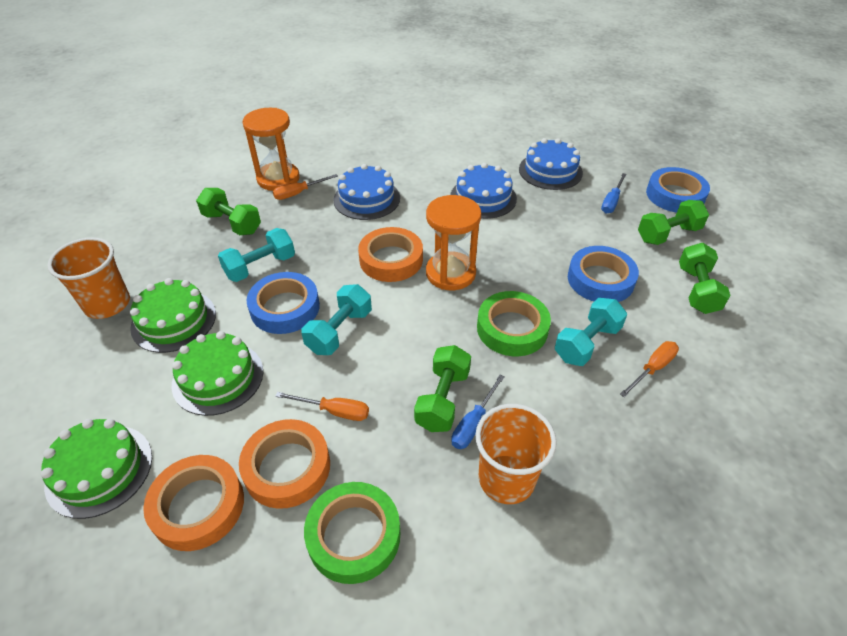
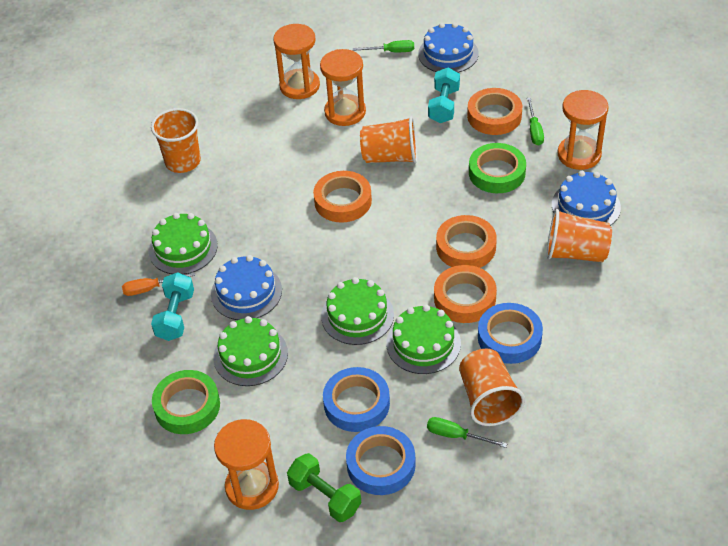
blue screwdriver: 2 -> 0
green cake: 3 -> 4
green dumbbell: 4 -> 1
green screwdriver: 0 -> 3
orange cup: 2 -> 4
orange hourglass: 2 -> 4
orange screwdriver: 3 -> 1
orange tape: 3 -> 4
turquoise dumbbell: 3 -> 2

